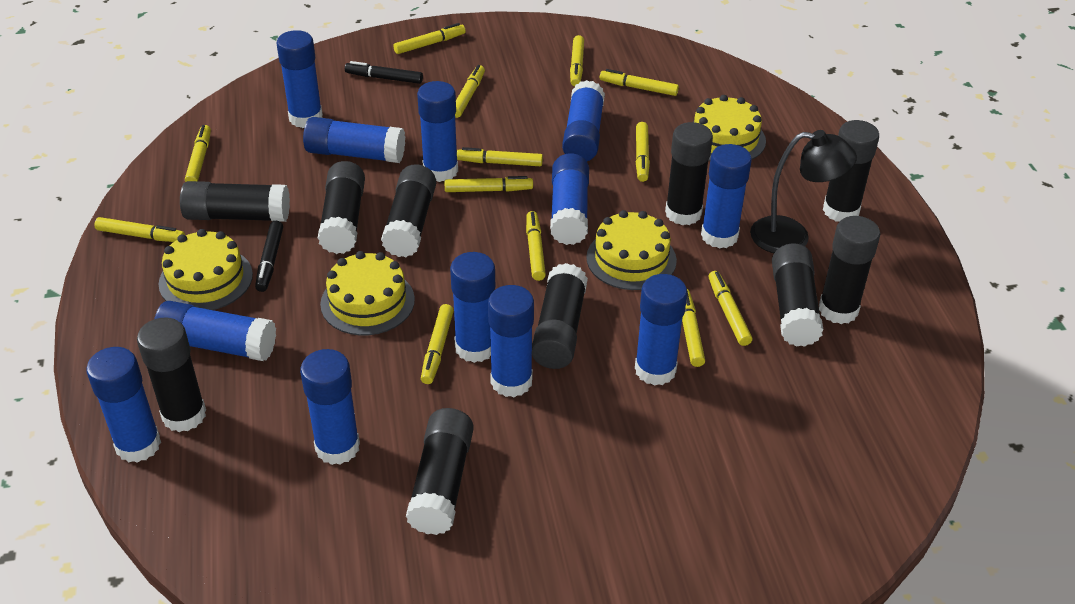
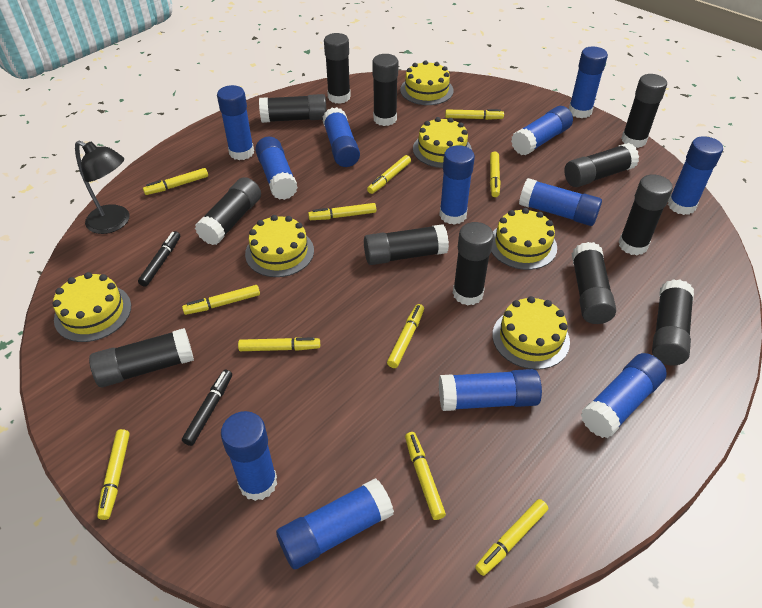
black glue stick: 10 -> 12
yellow cake: 4 -> 6
yellow marker: 13 -> 11

